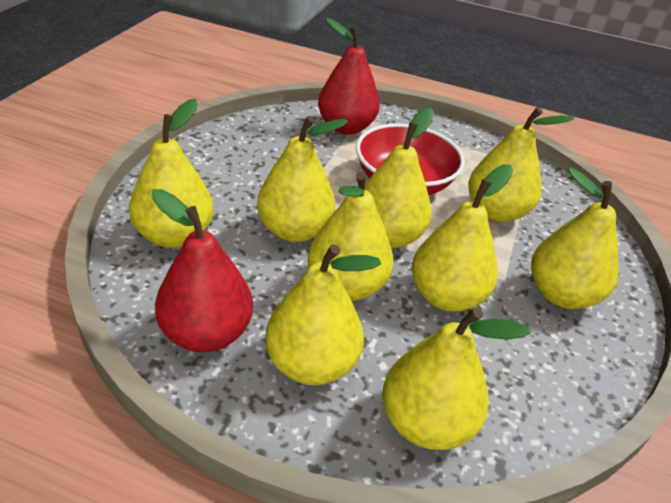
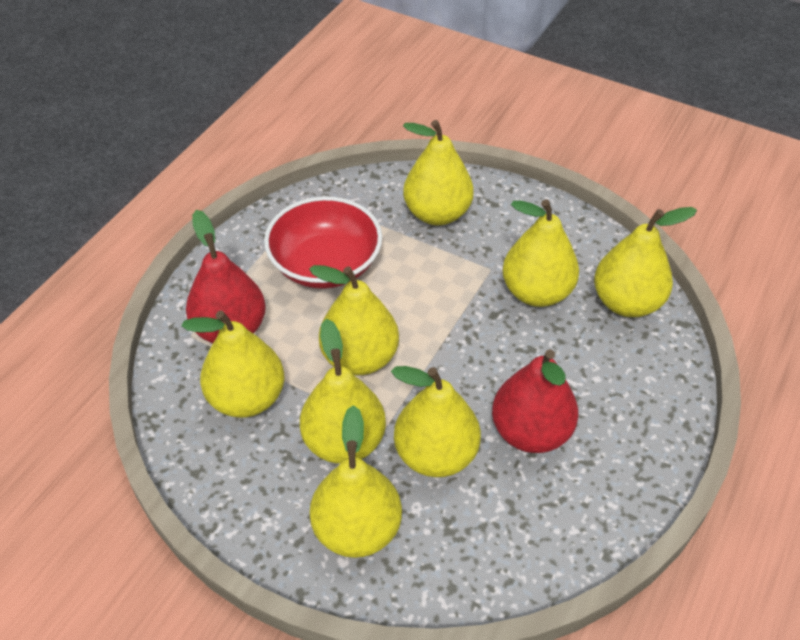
yellow pear: 9 -> 8

